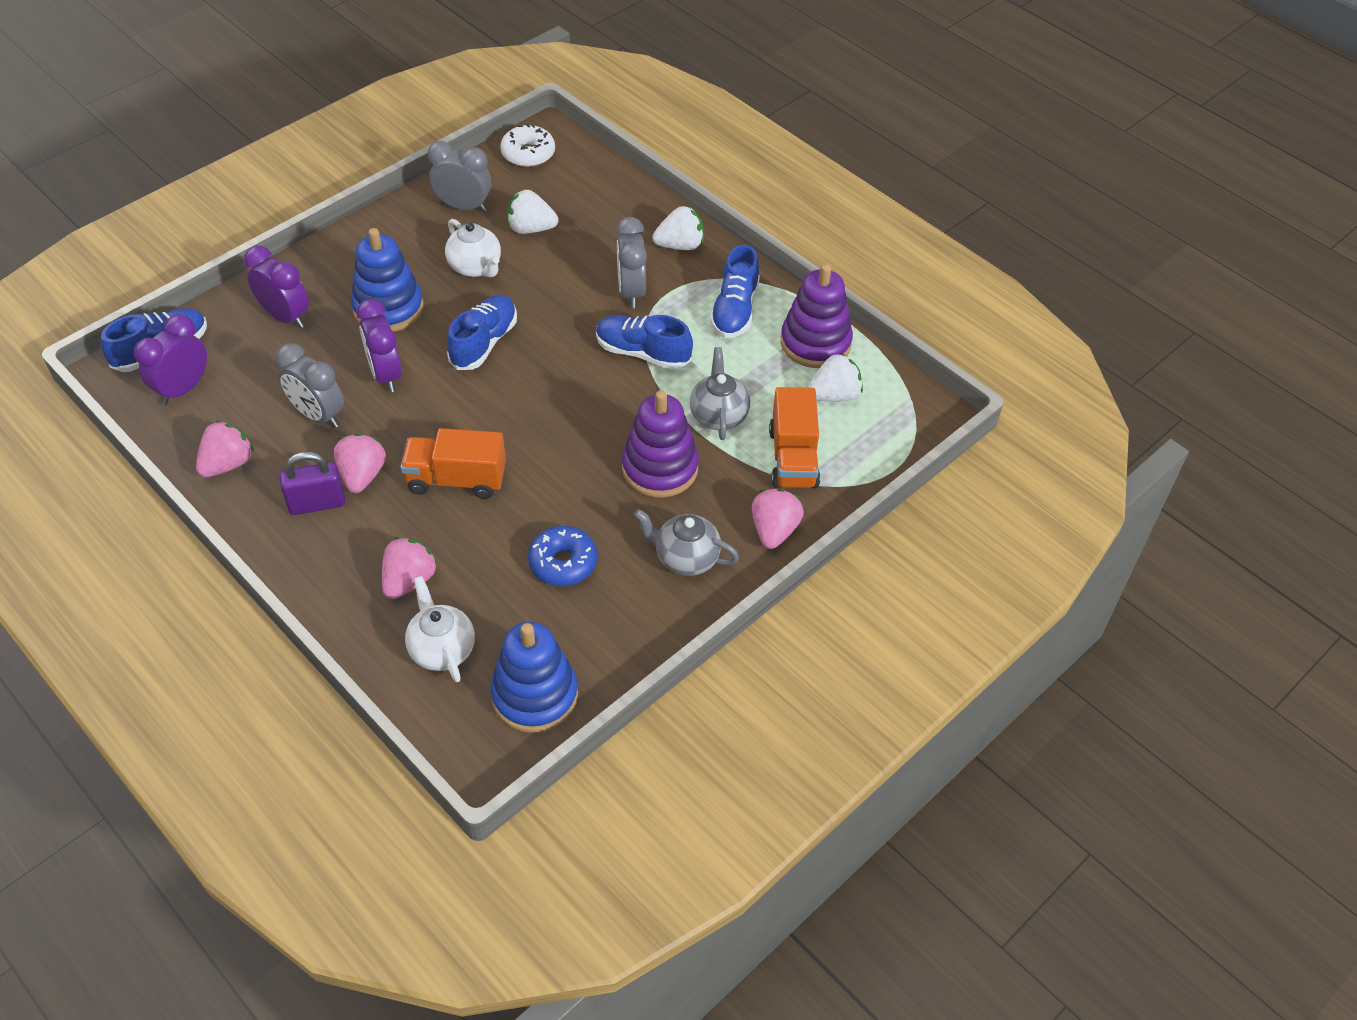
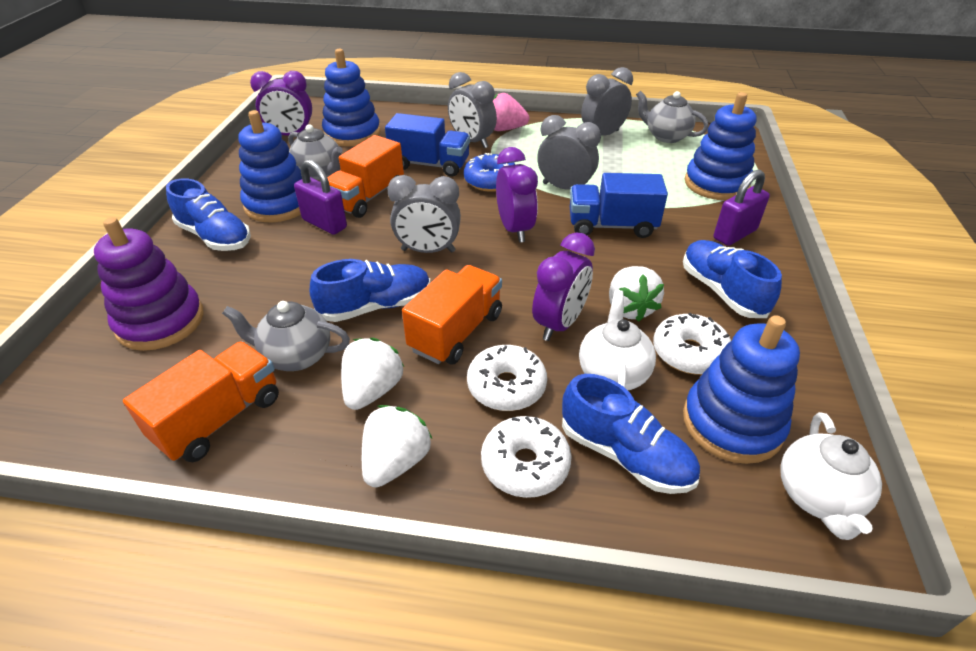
blue stacking toy: 2 -> 4
blue truck: 0 -> 2
grey clock: 3 -> 4
grey teapot: 2 -> 3
orange truck: 2 -> 3
pink strawberry: 4 -> 1
purple padlock: 1 -> 2
purple stacking toy: 2 -> 1
white donut: 1 -> 3

